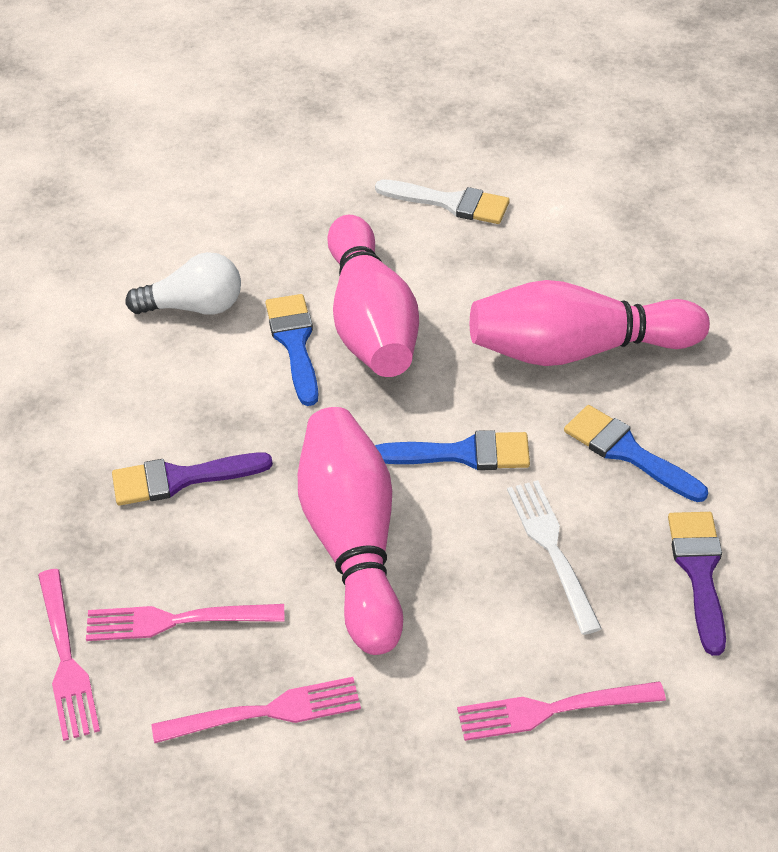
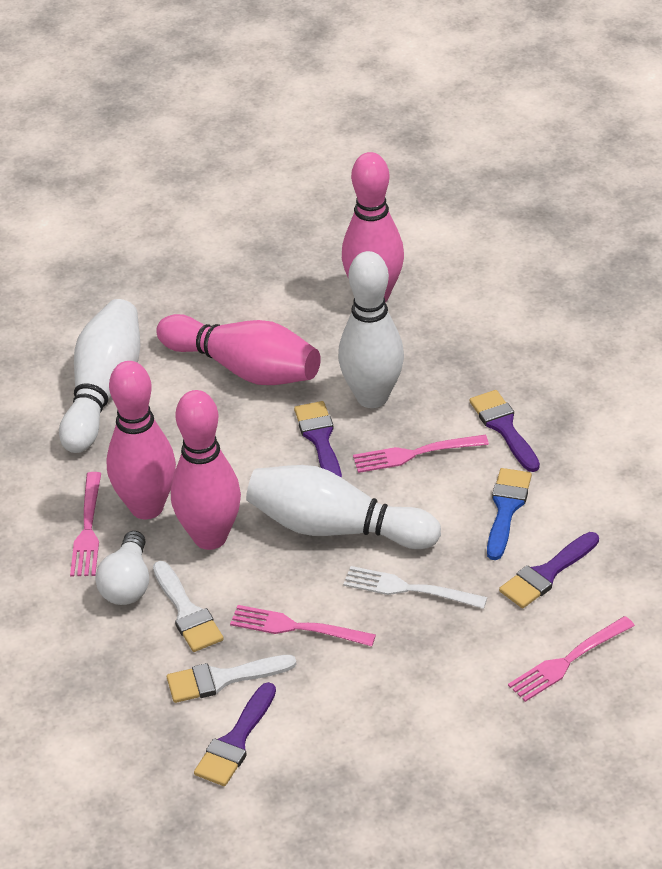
blue brush: 3 -> 1
pink bowling pin: 3 -> 4
purple brush: 2 -> 4
white bowling pin: 0 -> 3
white brush: 1 -> 2

